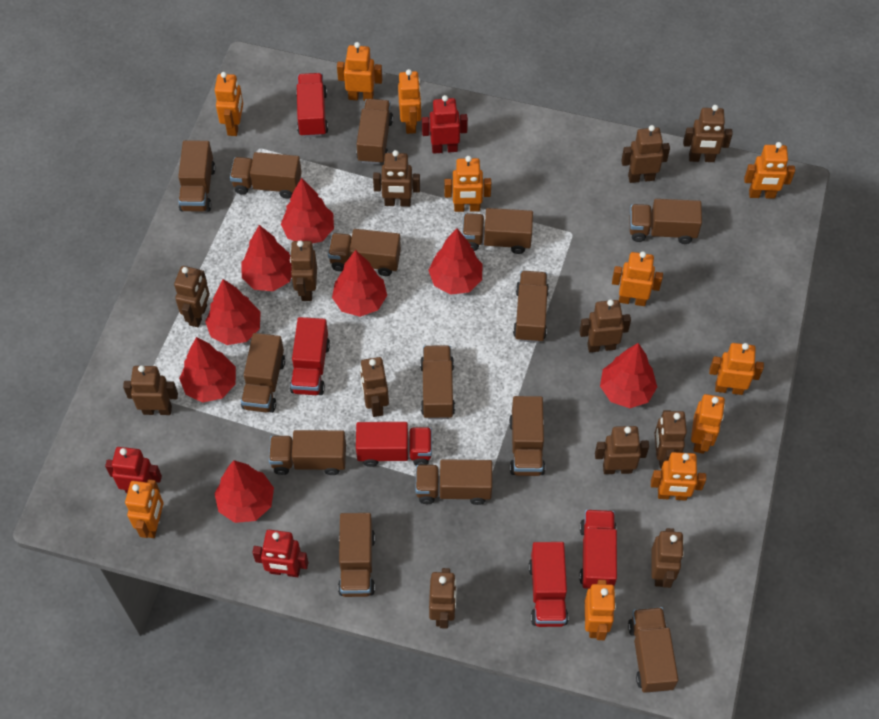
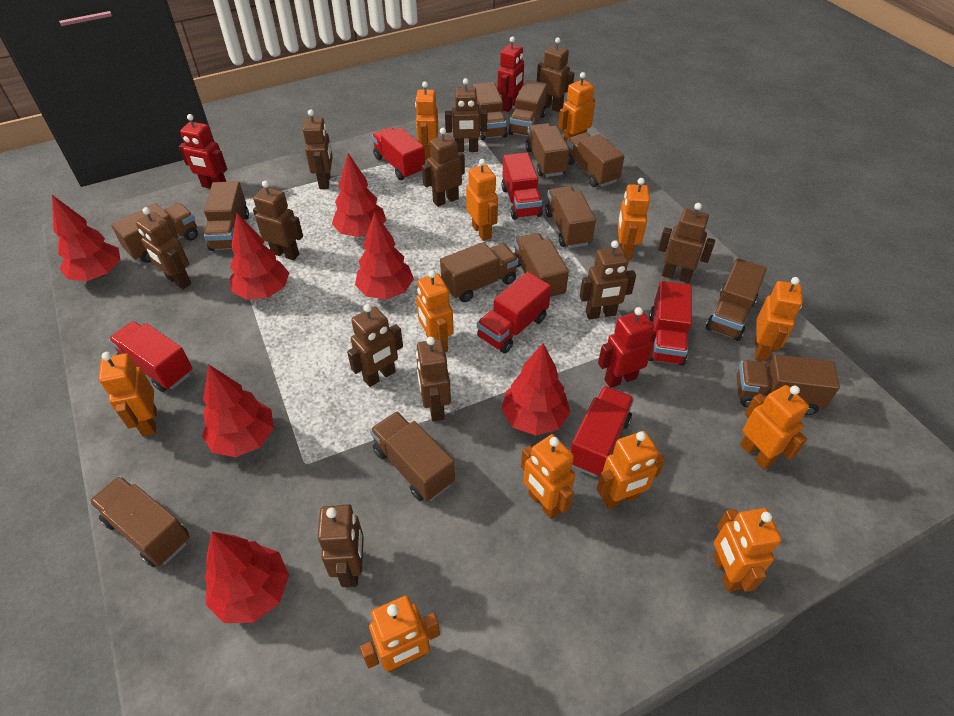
brown robot: 12 -> 11
brown truck: 14 -> 13
orange robot: 11 -> 12
red tree: 8 -> 7
red truck: 5 -> 6

